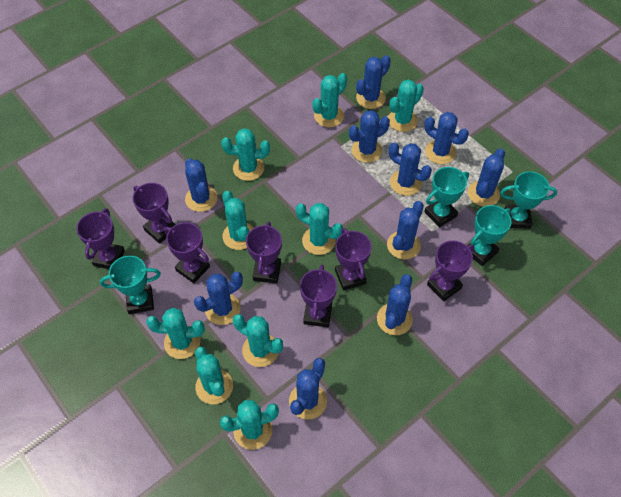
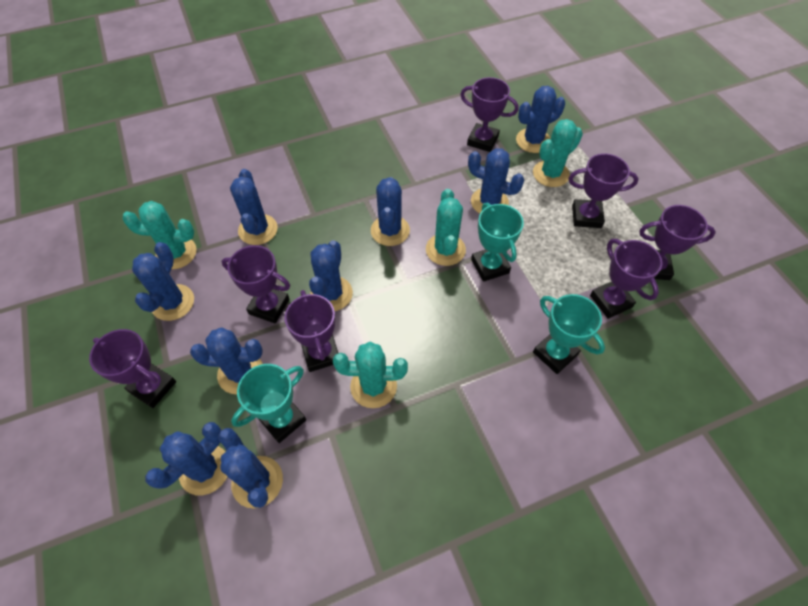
blue cactus: 10 -> 9
turquoise cactus: 9 -> 4
turquoise trophy: 4 -> 3

